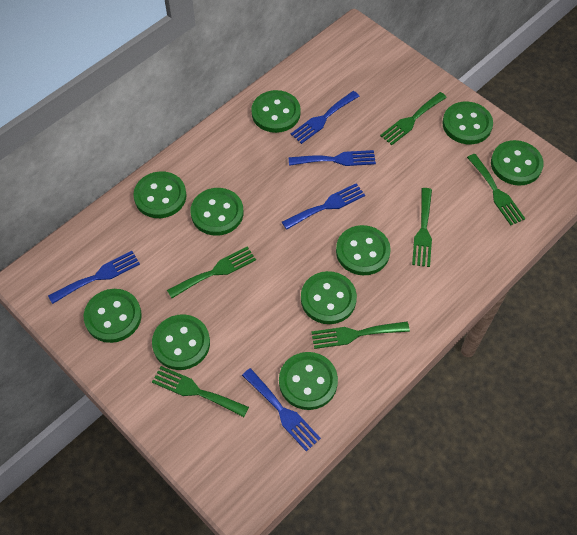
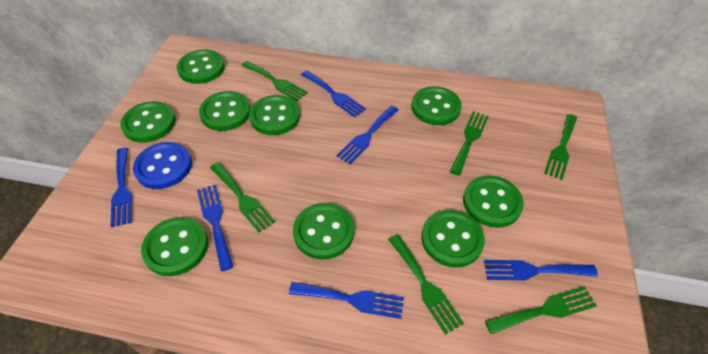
blue button: 0 -> 1
blue fork: 5 -> 6
green button: 10 -> 9

